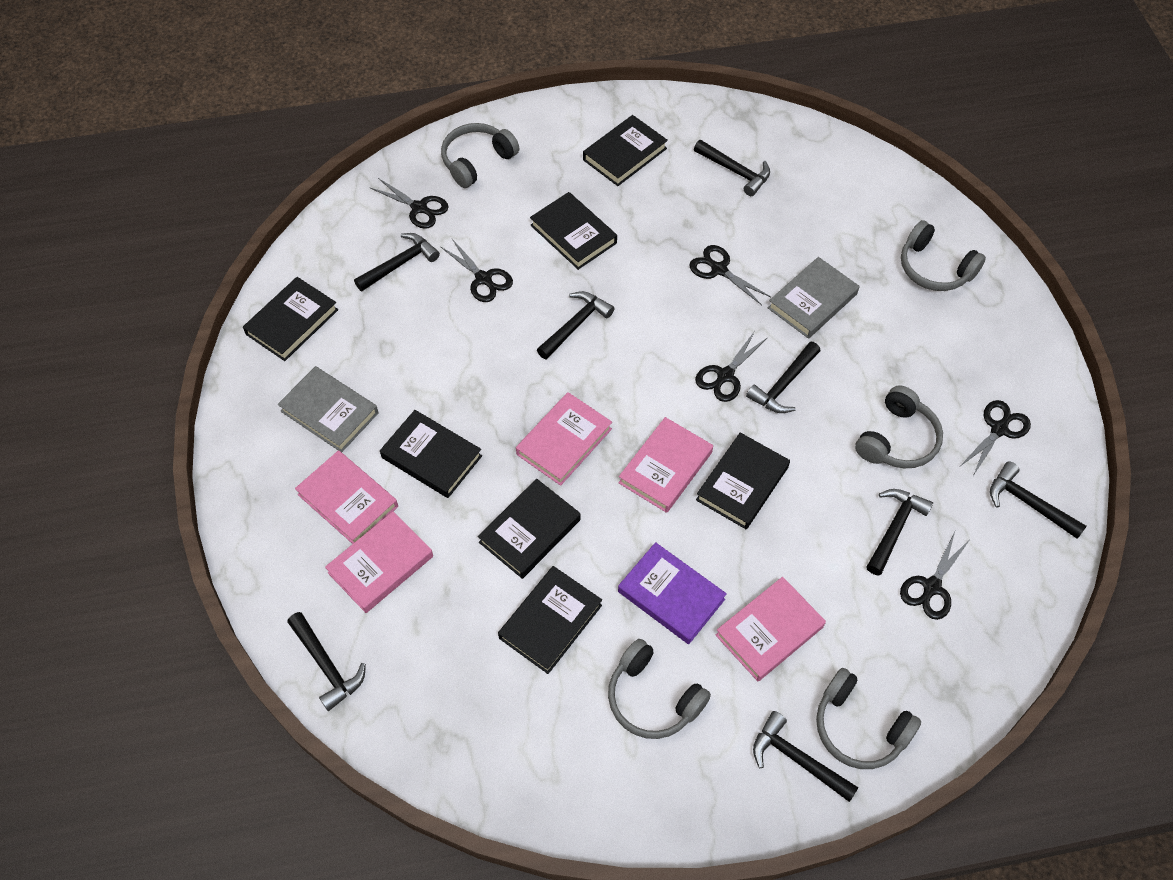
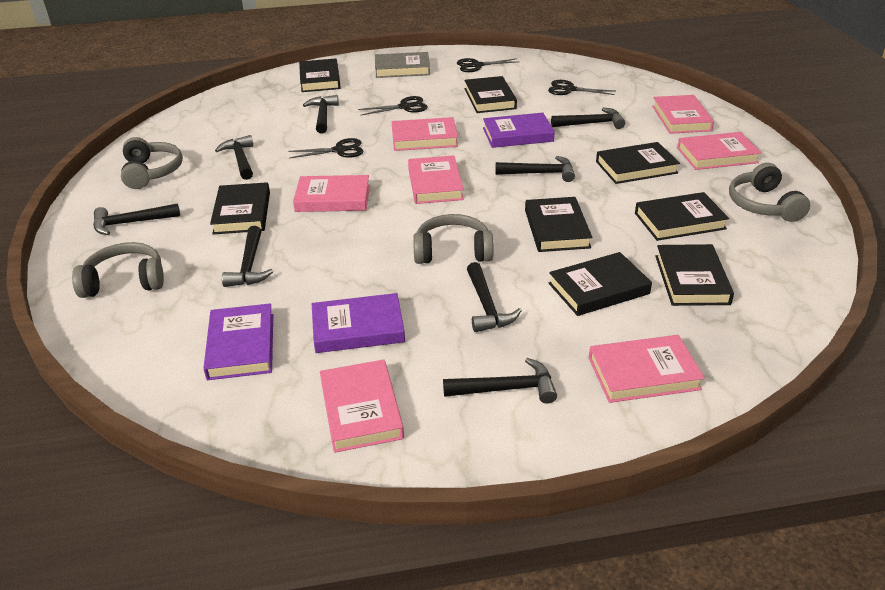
black book: 7 -> 8
black scissors: 6 -> 4
grey book: 2 -> 1
grey headphones: 5 -> 4
pink book: 5 -> 7
purple book: 1 -> 3

